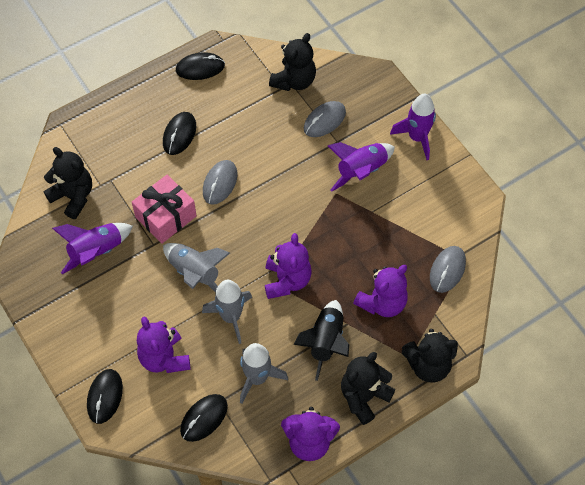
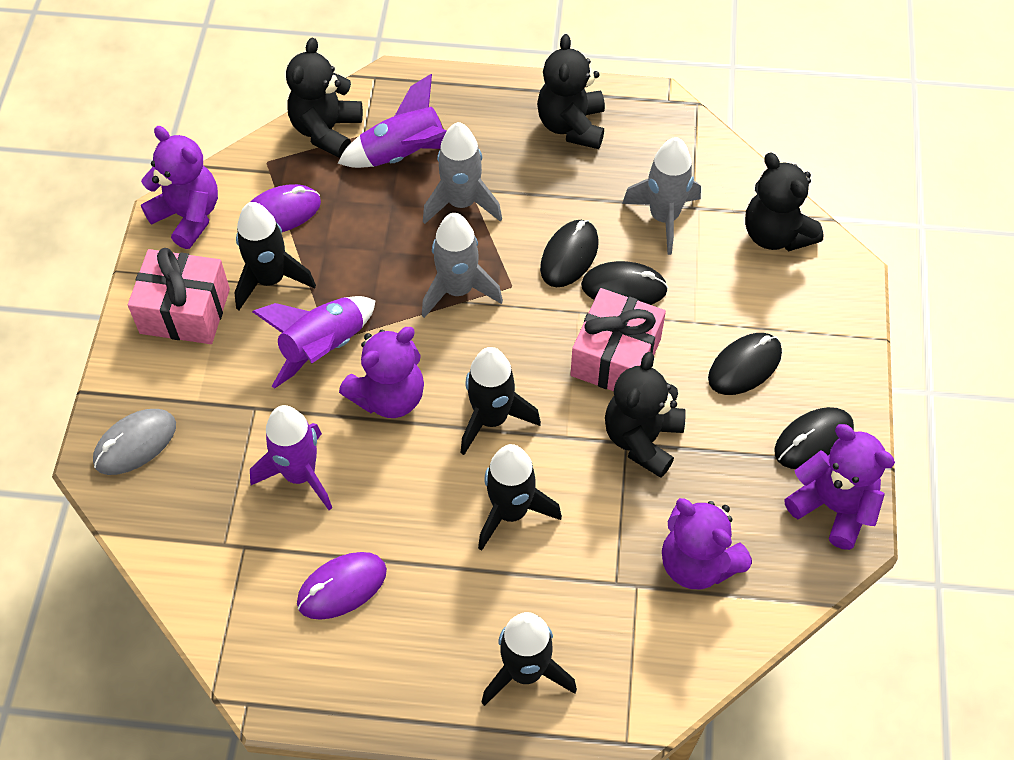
black rocket: 1 -> 4
grey mouse: 3 -> 1
pink gift: 1 -> 2
purple mouse: 0 -> 2

